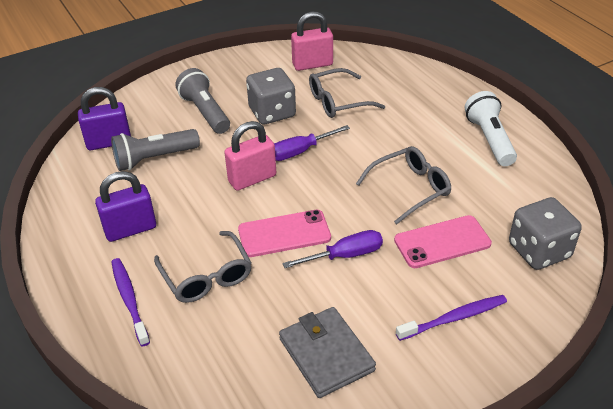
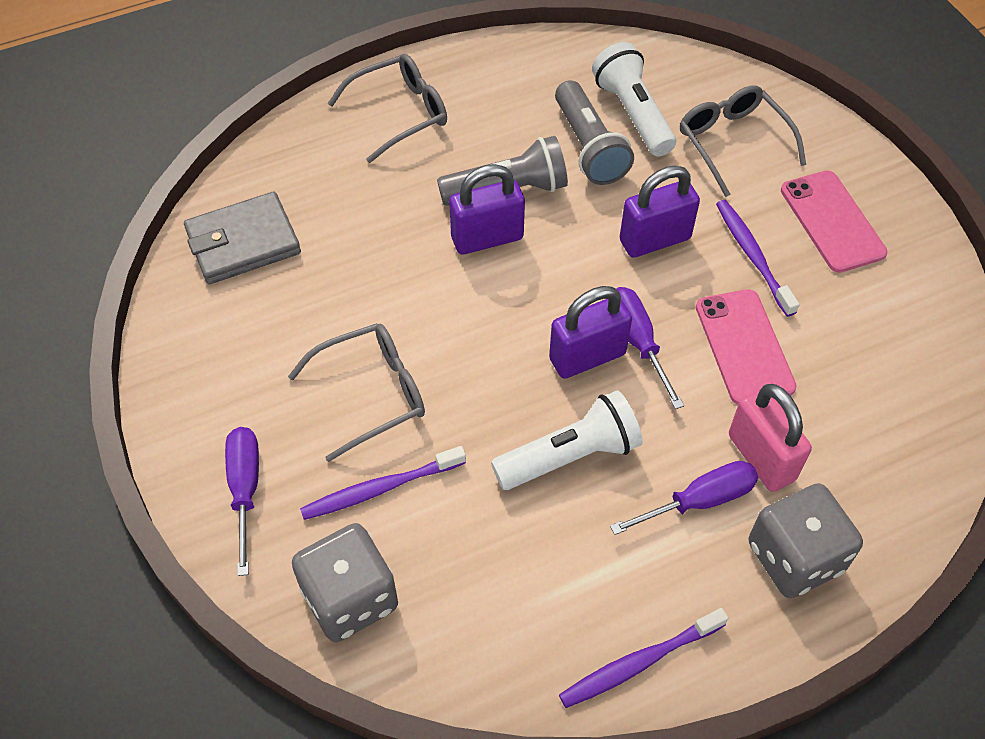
pink padlock: 2 -> 1
purple padlock: 2 -> 3
purple screwdriver: 2 -> 3
purple toothbrush: 2 -> 3
white flashlight: 1 -> 2

